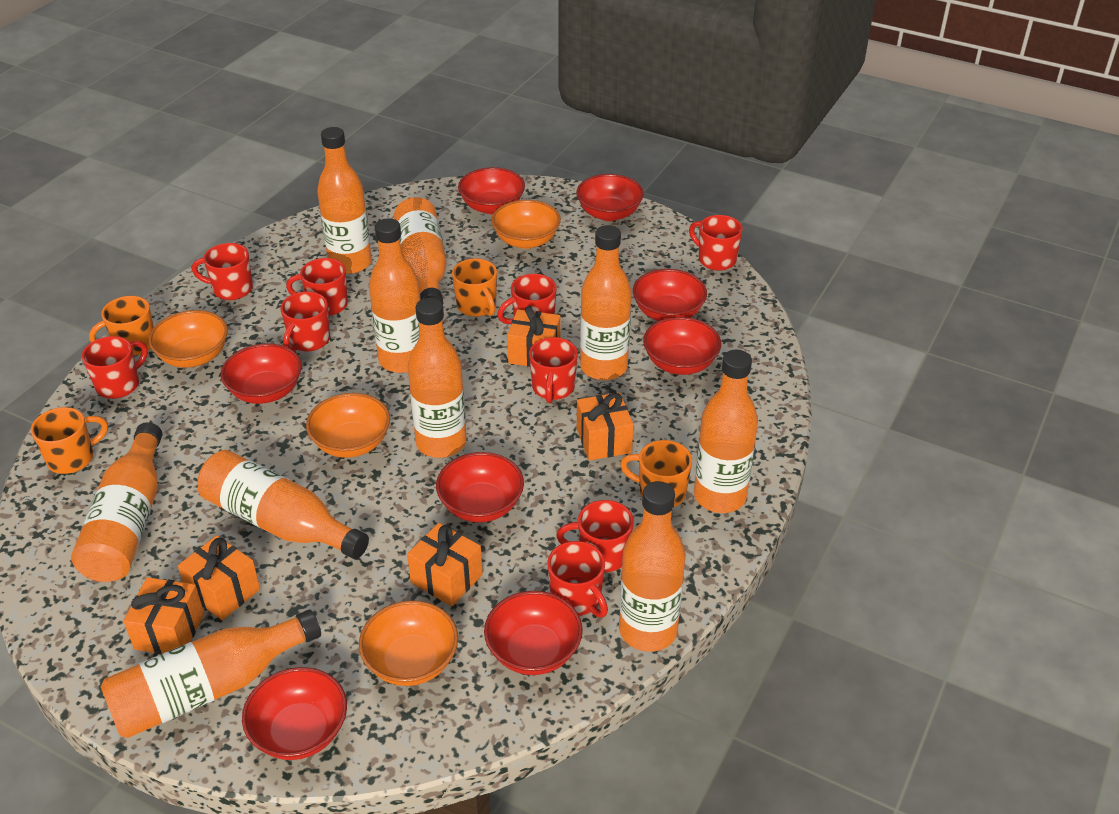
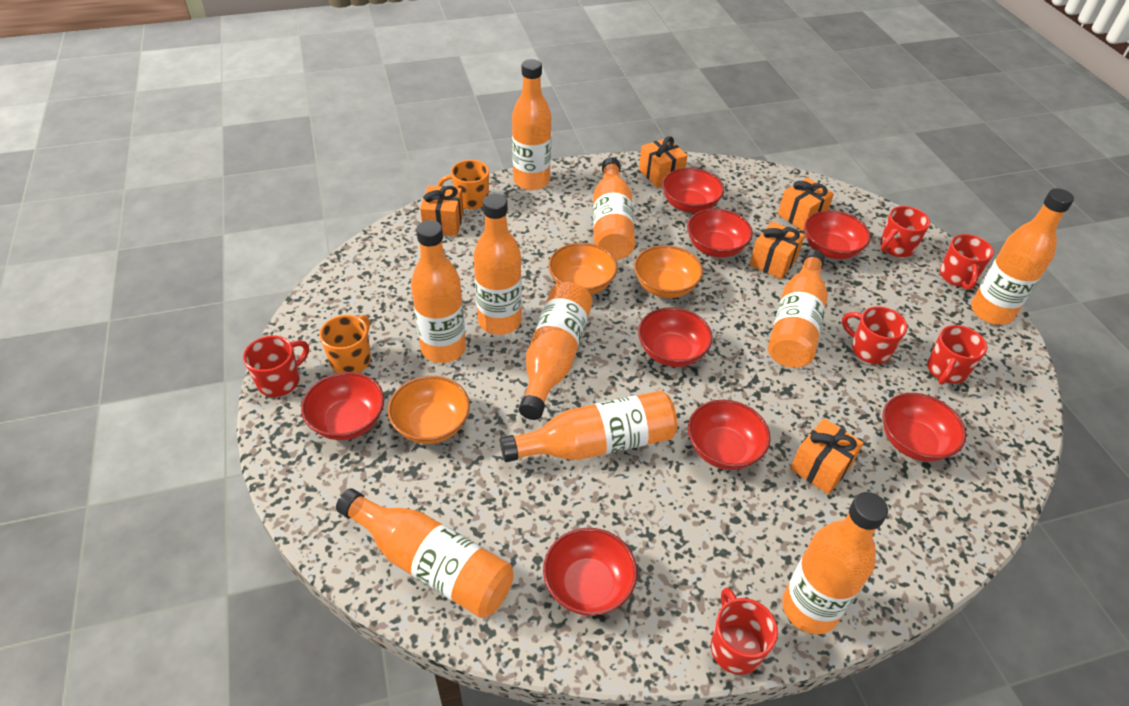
orange bowl: 4 -> 3
orange mug: 4 -> 2
red mug: 9 -> 6

